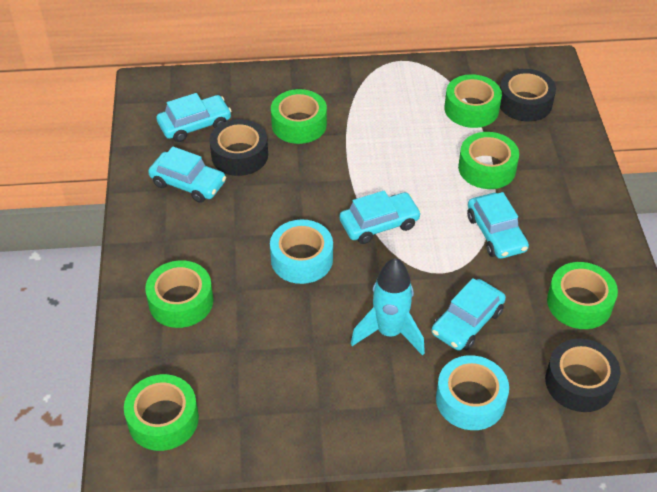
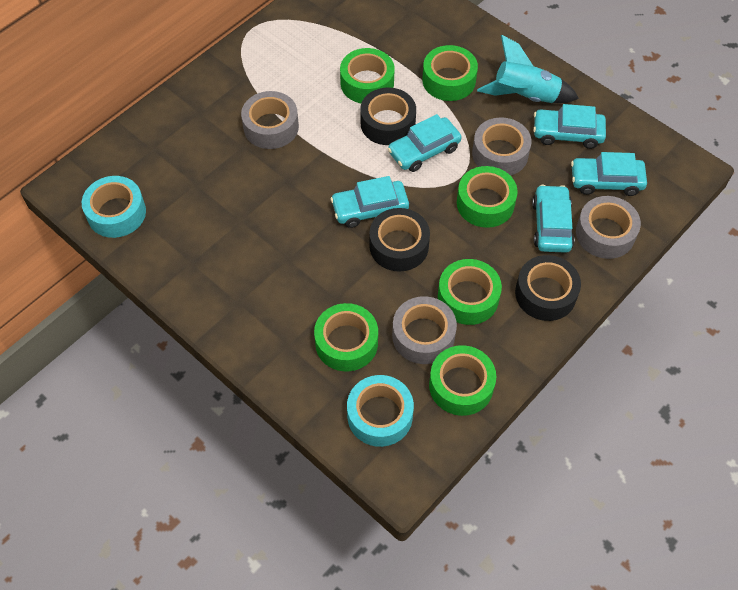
grey tape: 0 -> 4

